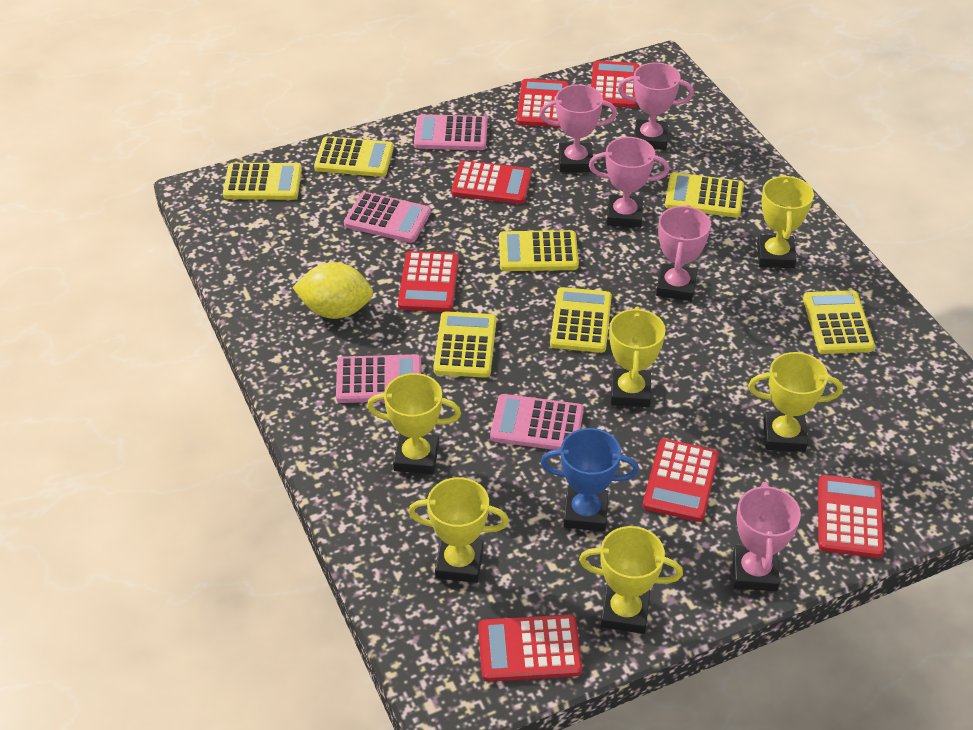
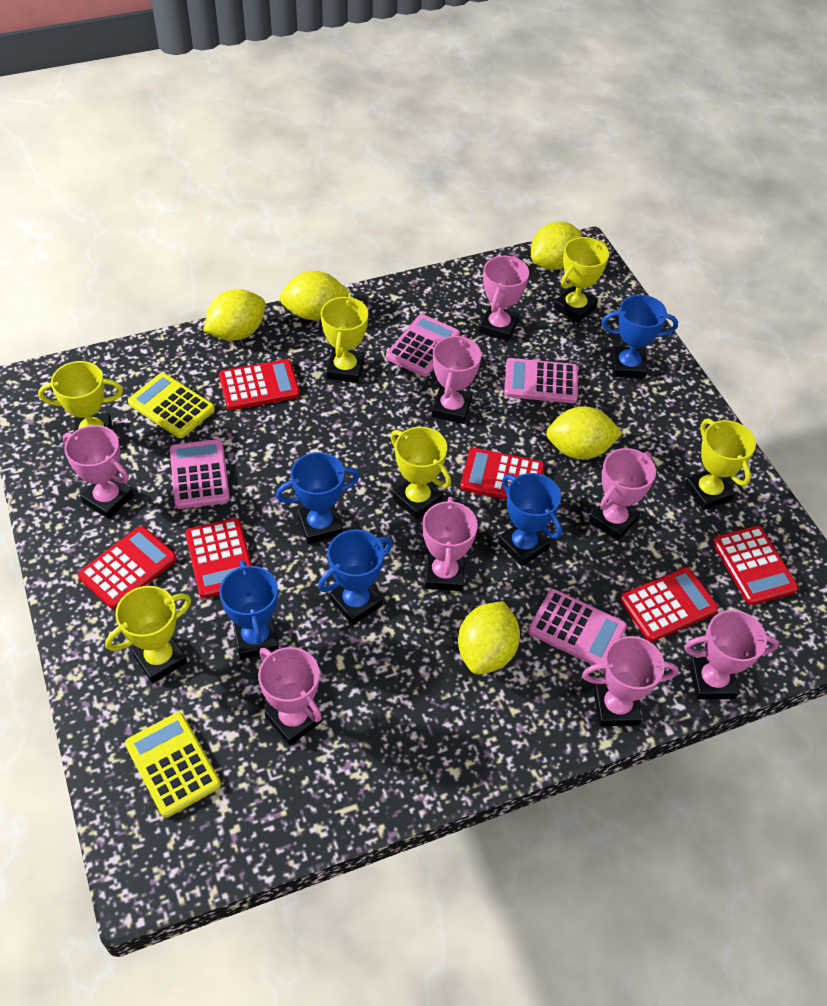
blue trophy: 1 -> 5
pink trophy: 5 -> 8
red calculator: 7 -> 6
yellow calculator: 7 -> 2
yellow lemon: 1 -> 5

